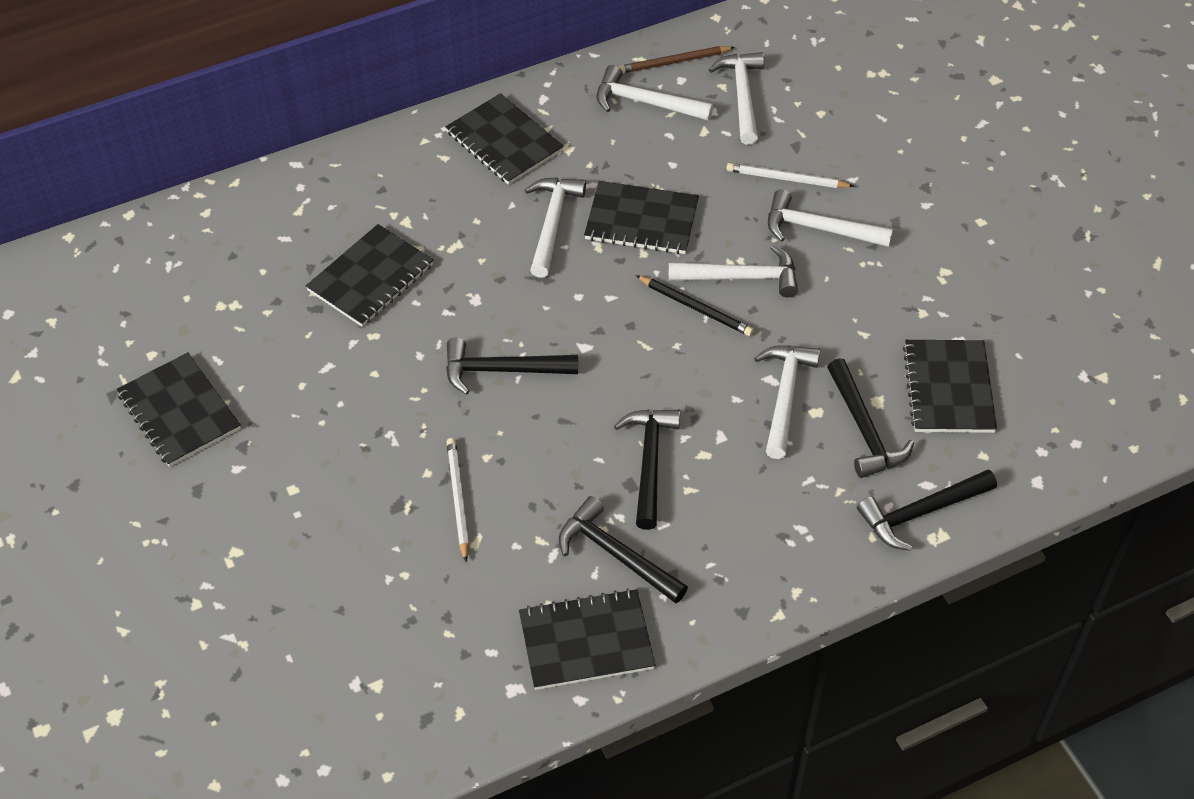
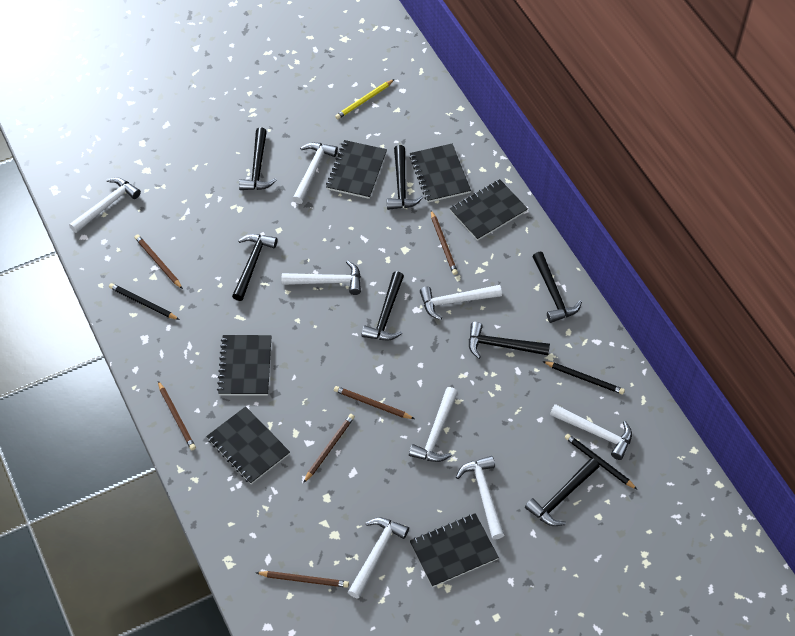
black hammer: 5 -> 7
black pencil: 1 -> 3
brown pencil: 1 -> 6
white hammer: 6 -> 8
white pencil: 2 -> 0
yellow pencil: 0 -> 1

